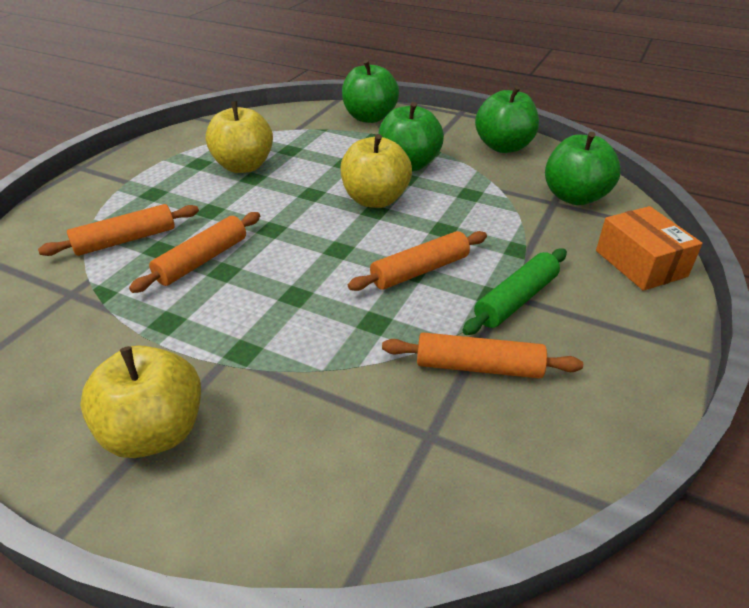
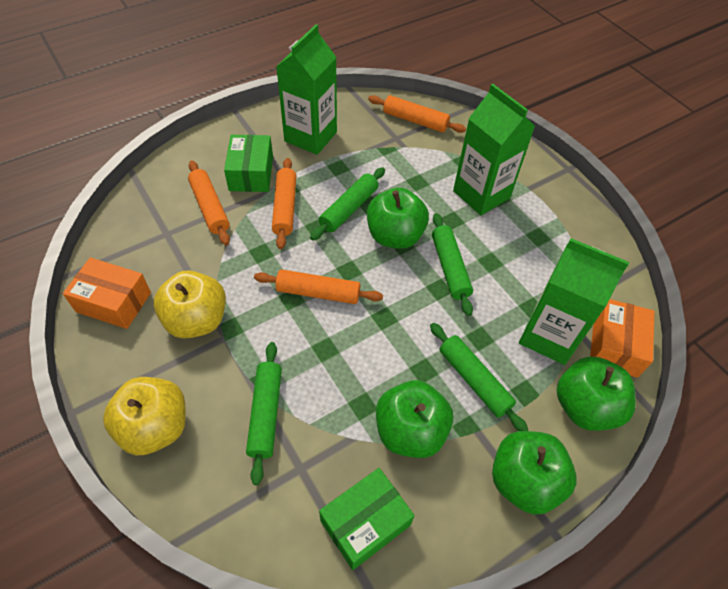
green box: 0 -> 2
green carton: 0 -> 3
green rolling pin: 1 -> 4
orange box: 1 -> 2
yellow apple: 3 -> 2

